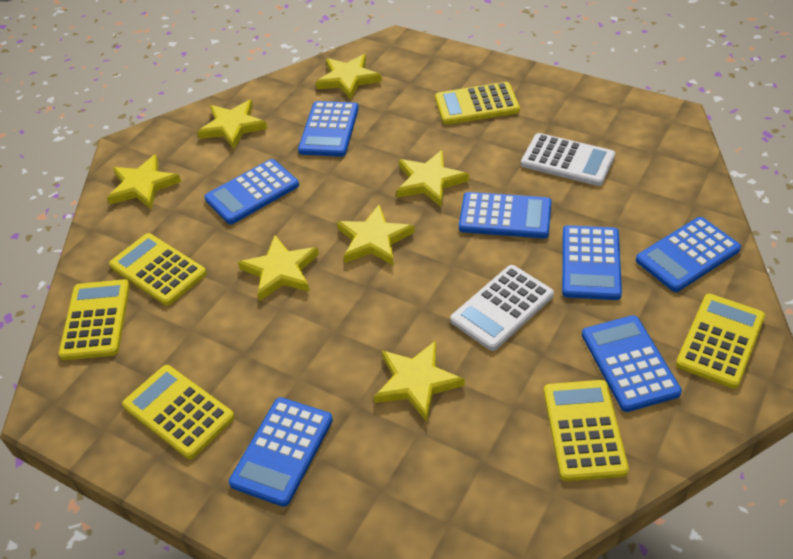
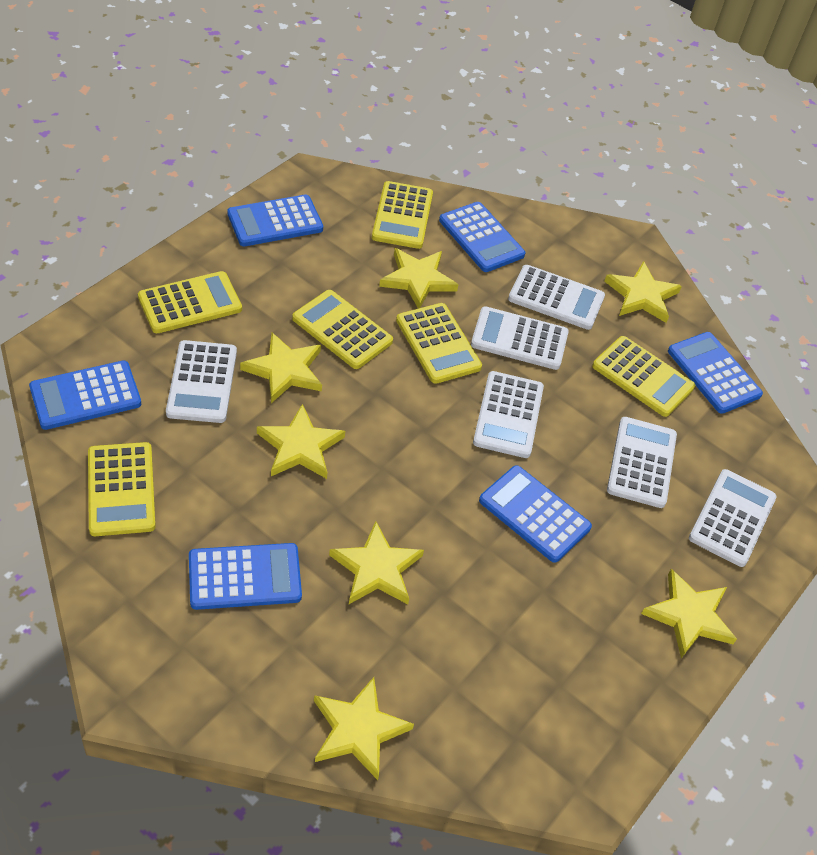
blue calculator: 7 -> 6
white calculator: 2 -> 6

